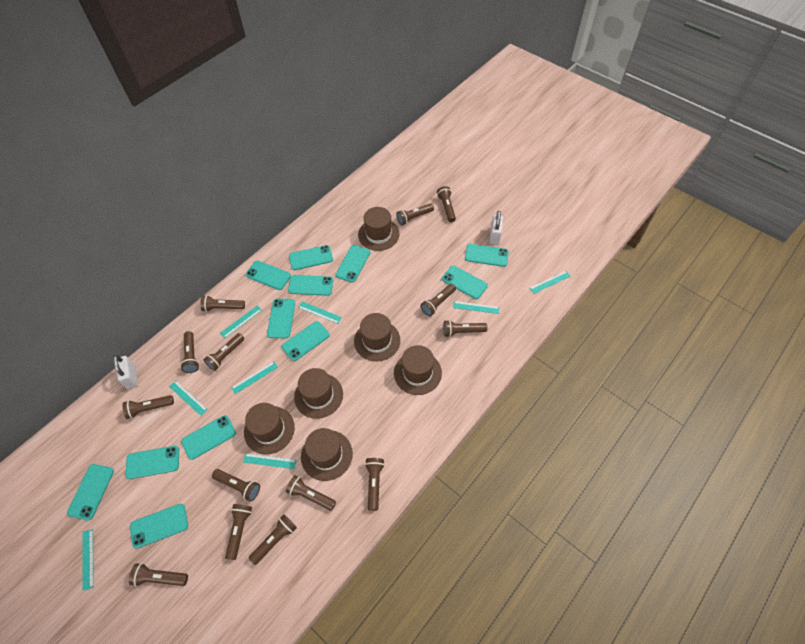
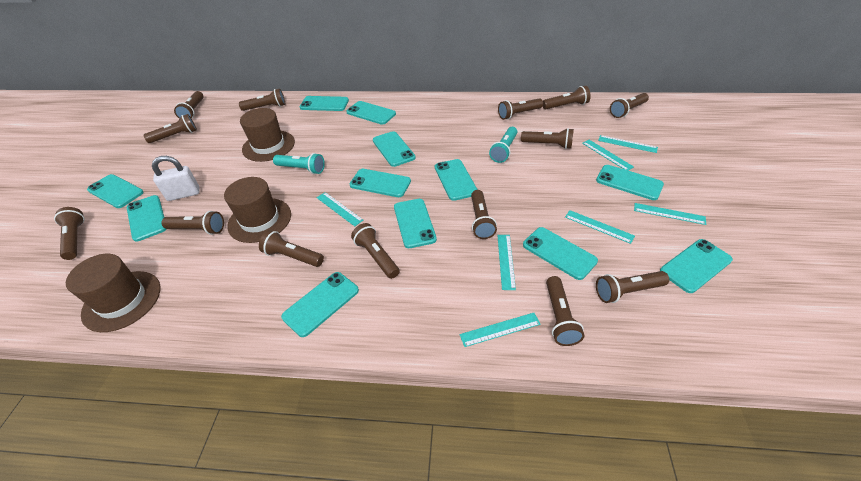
brown hat: 6 -> 3
turquoise flashlight: 0 -> 2
turquoise ruler: 8 -> 7
white padlock: 2 -> 1

